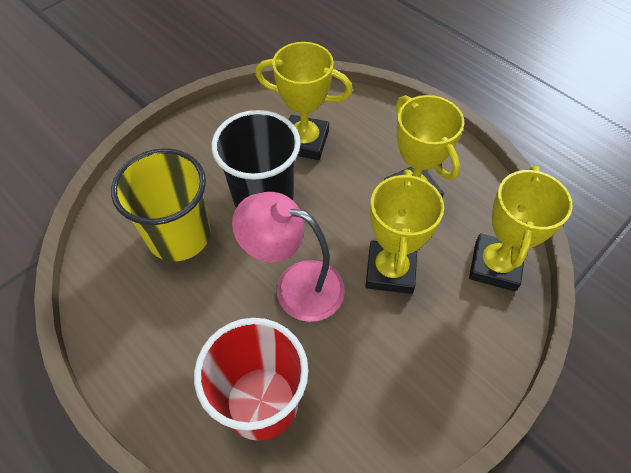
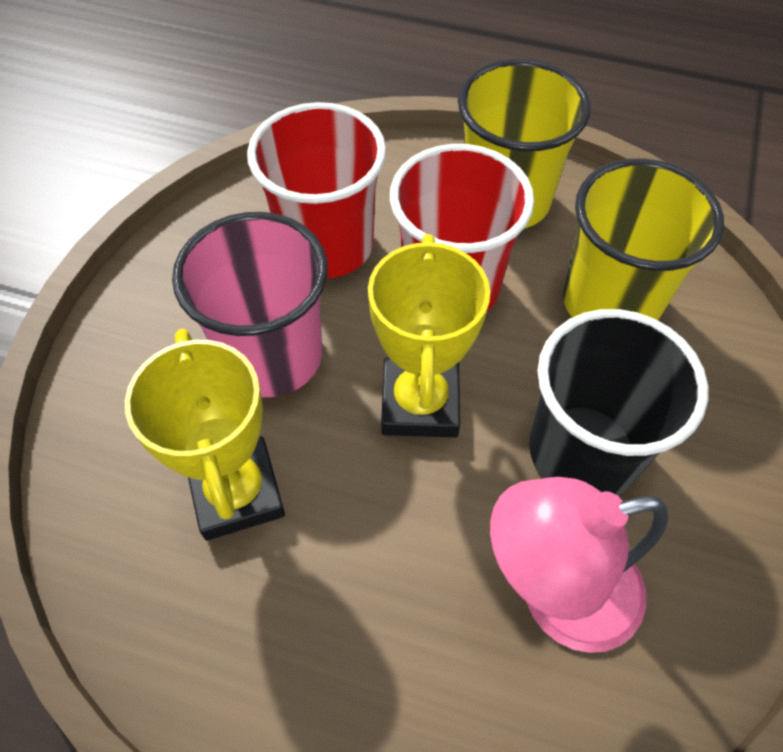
pink cup: 0 -> 1
red cup: 1 -> 2
yellow cup: 1 -> 2
yellow trophy: 4 -> 2

